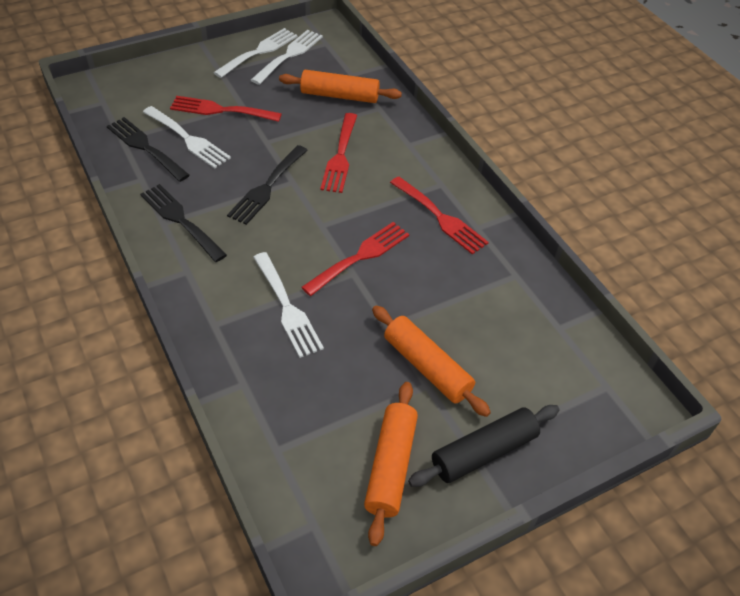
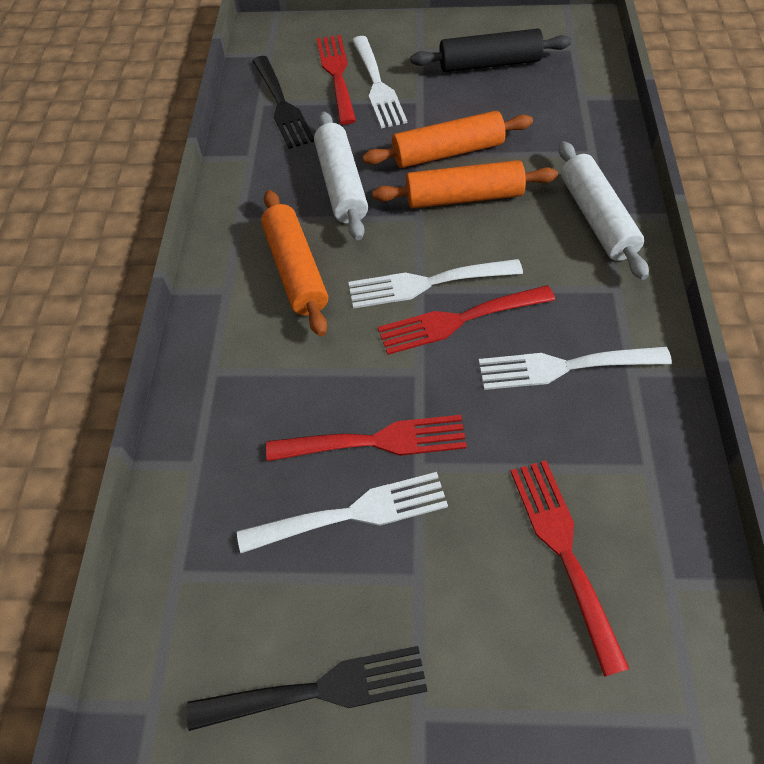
black fork: 3 -> 2
white rolling pin: 0 -> 2

